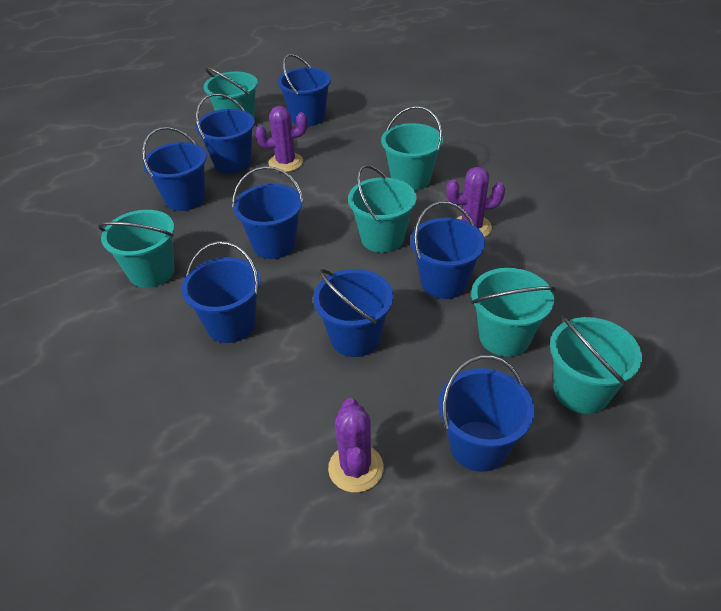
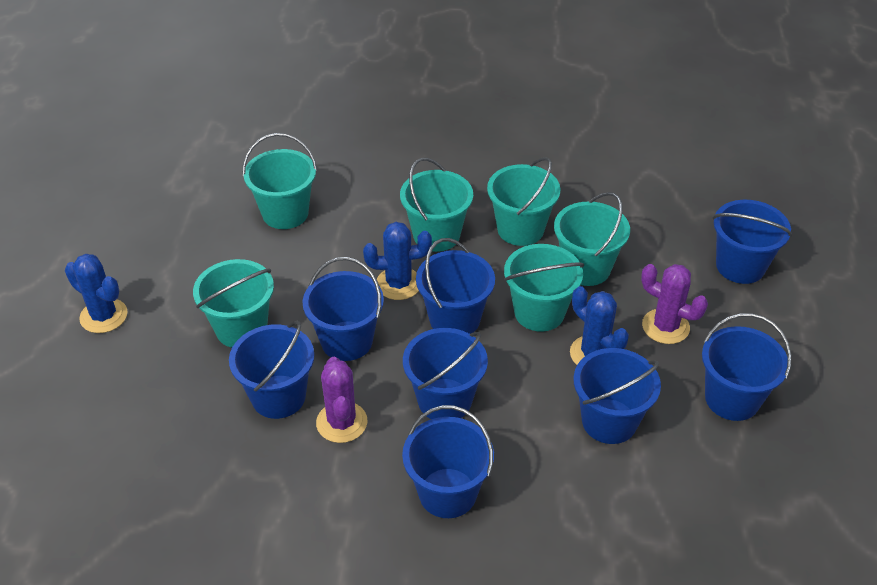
blue cactus: 0 -> 3
purple cactus: 3 -> 2

